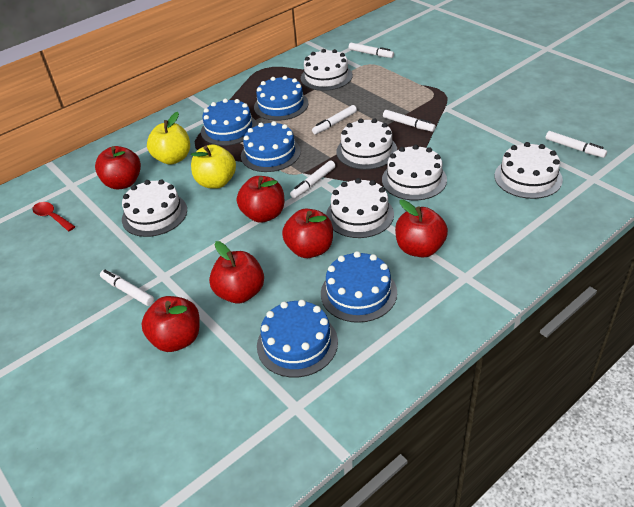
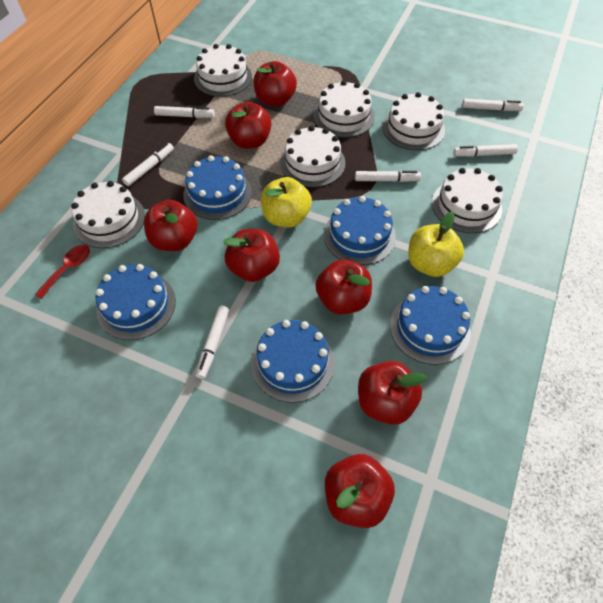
red apple: 6 -> 7

